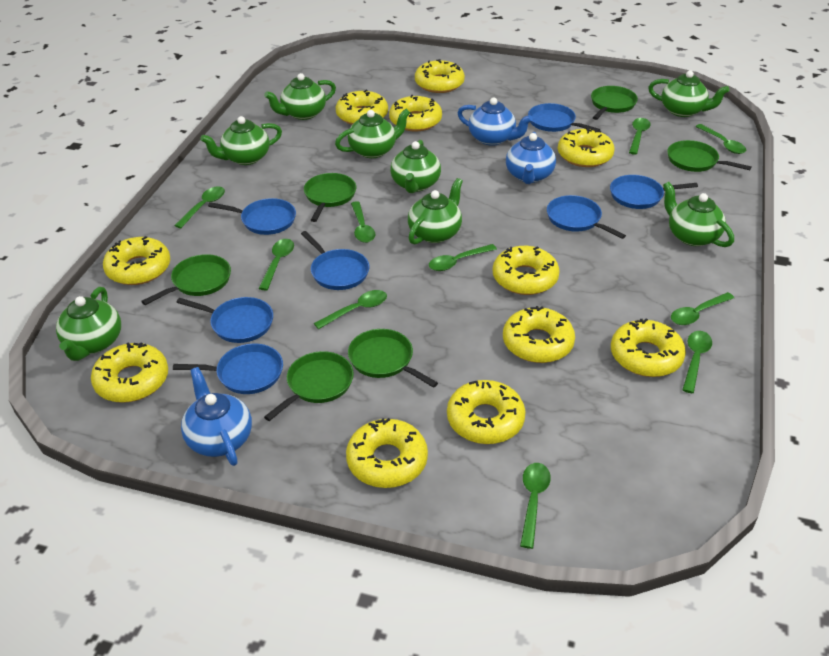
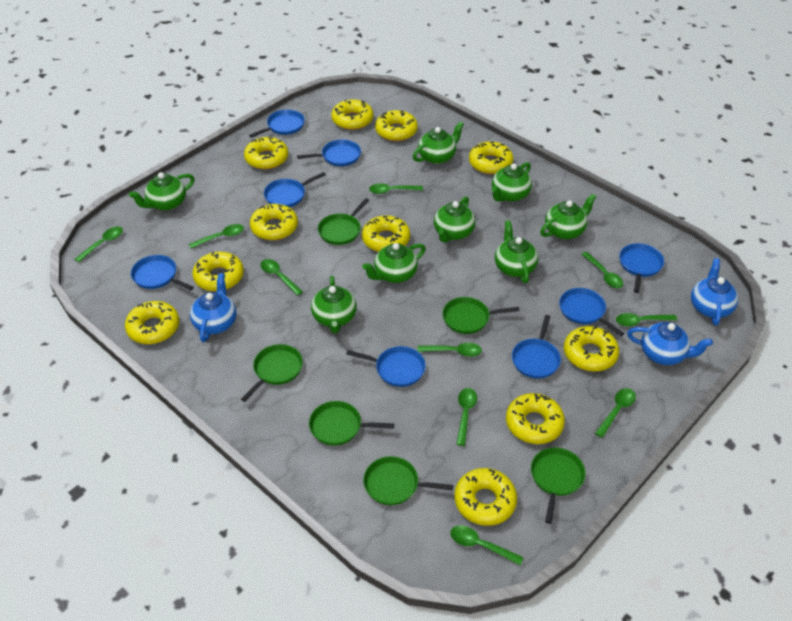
blue pan: 7 -> 8

